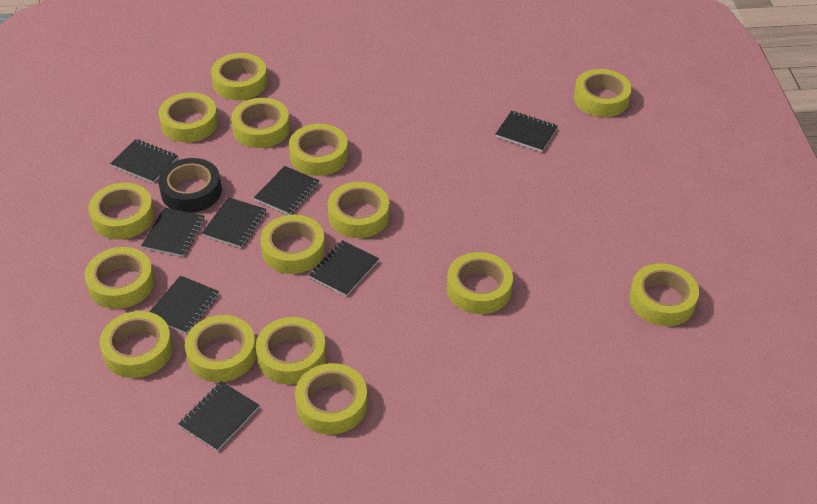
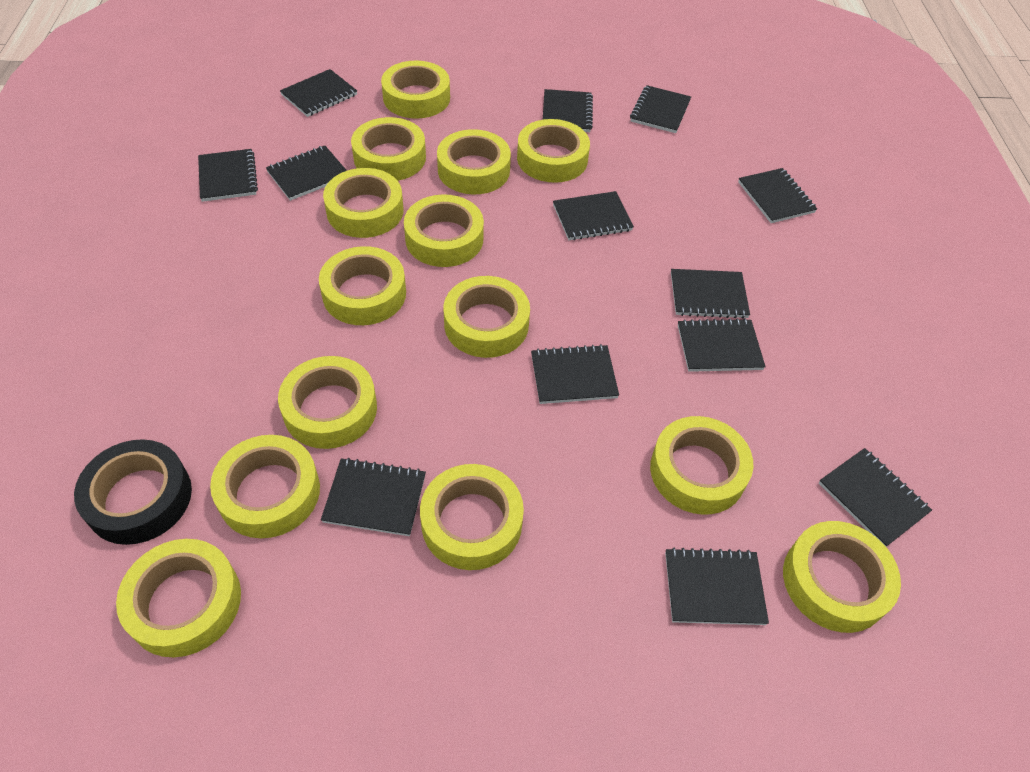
black notebook: 8 -> 13
yellow tape: 15 -> 14

